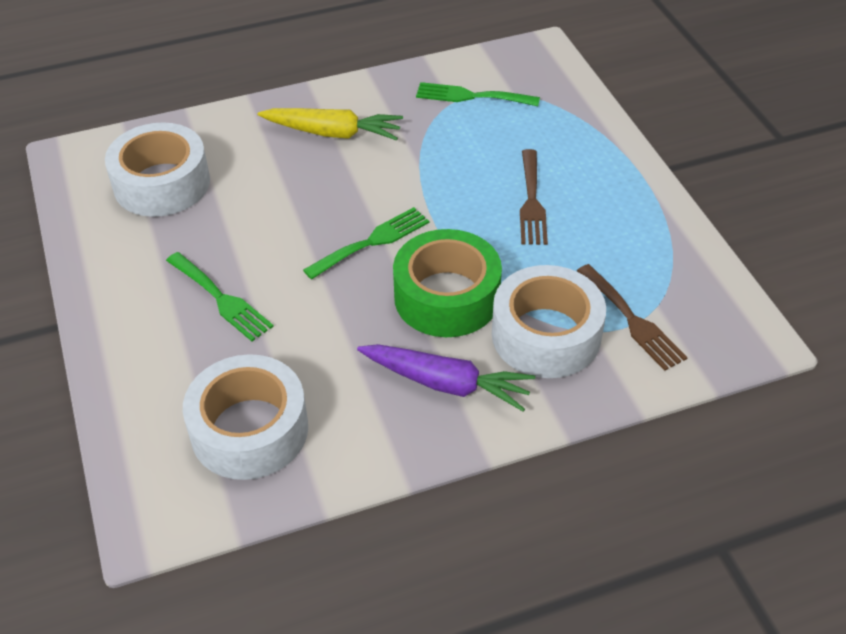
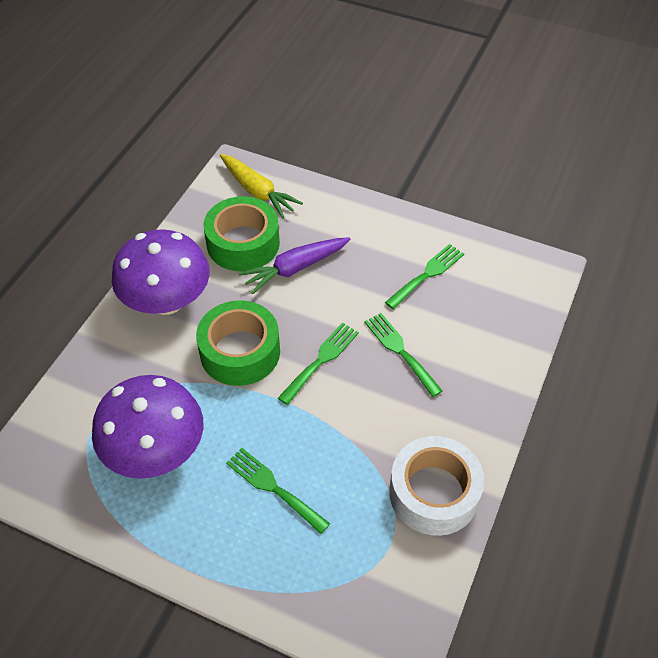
brown fork: 2 -> 0
green fork: 3 -> 4
green tape: 1 -> 2
purple mushroom: 0 -> 2
white tape: 3 -> 1

